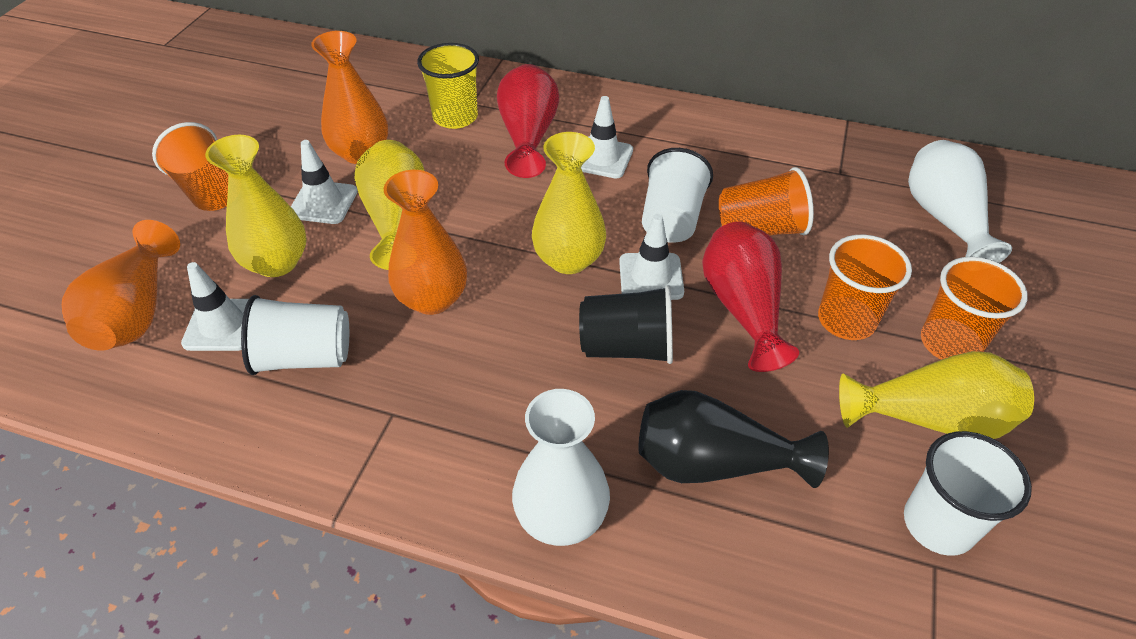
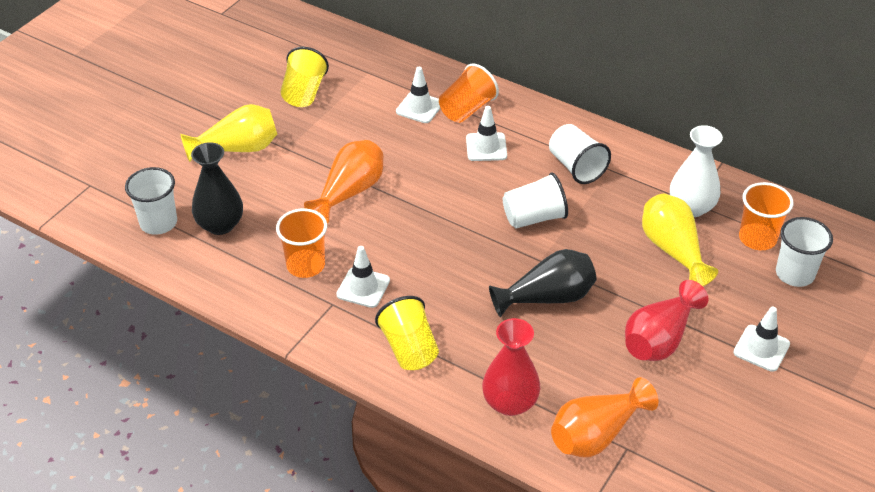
black cup: 1 -> 0
black vase: 1 -> 2
orange cup: 4 -> 3
orange vase: 3 -> 2
white cup: 3 -> 4
white vase: 2 -> 1
yellow cup: 1 -> 2
yellow vase: 4 -> 2

